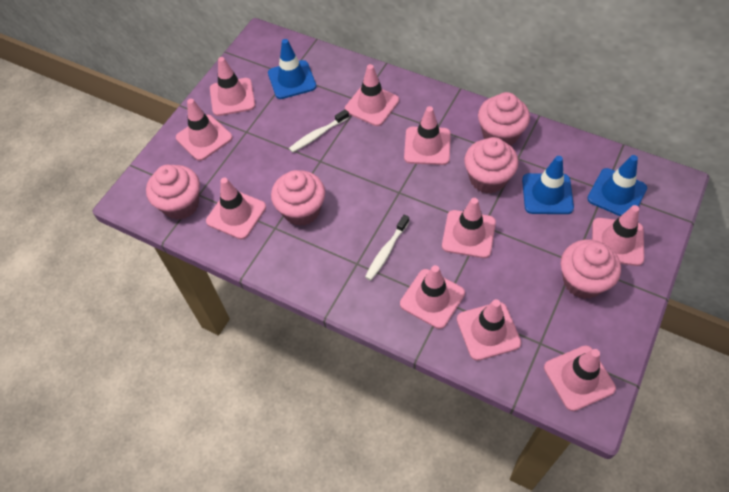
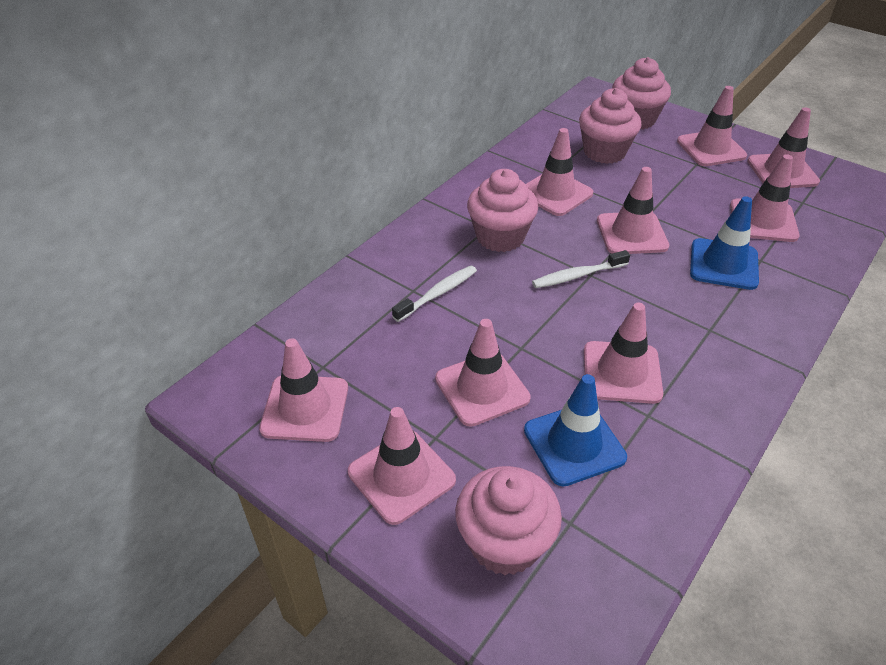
blue traffic cone: 3 -> 2
pink cupcake: 5 -> 4
pink traffic cone: 10 -> 9

